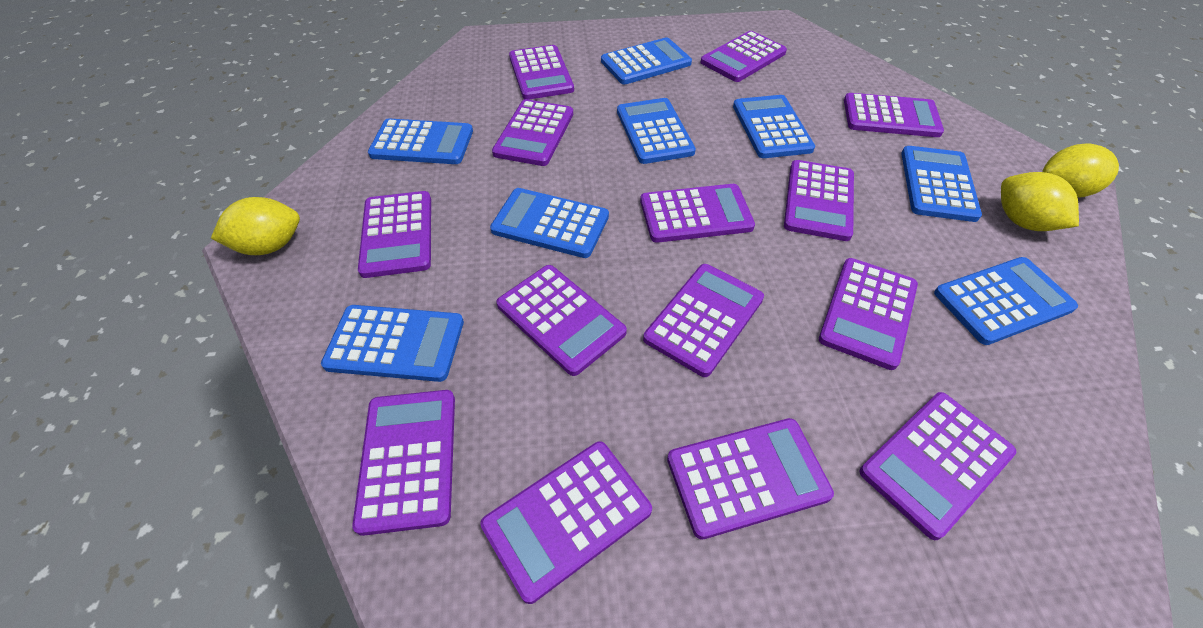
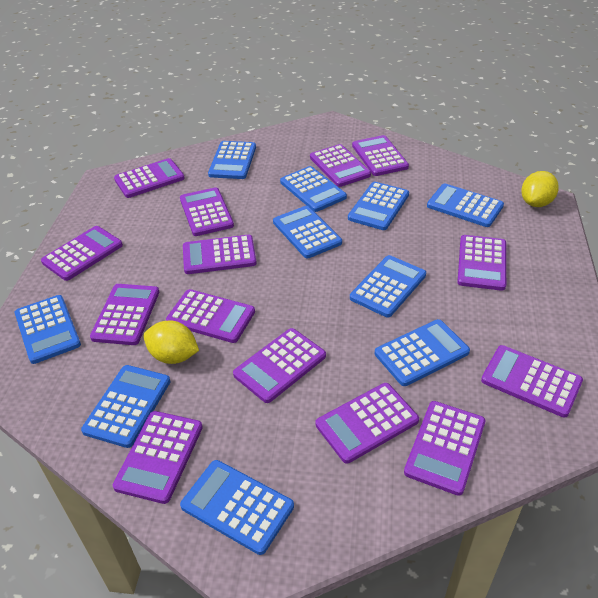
blue calculator: 8 -> 10
yellow lemon: 3 -> 2

